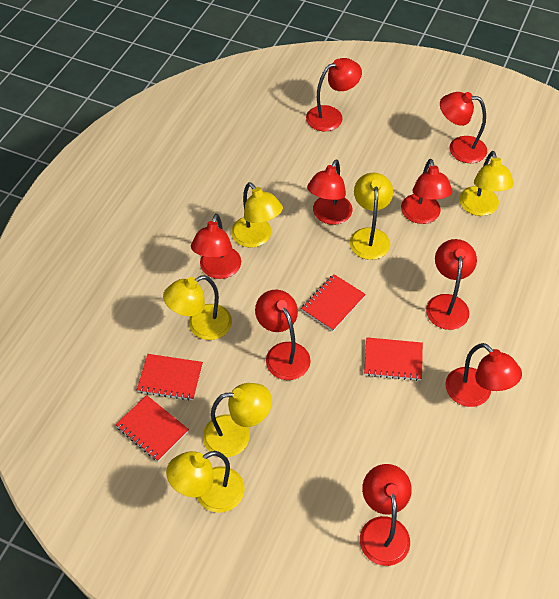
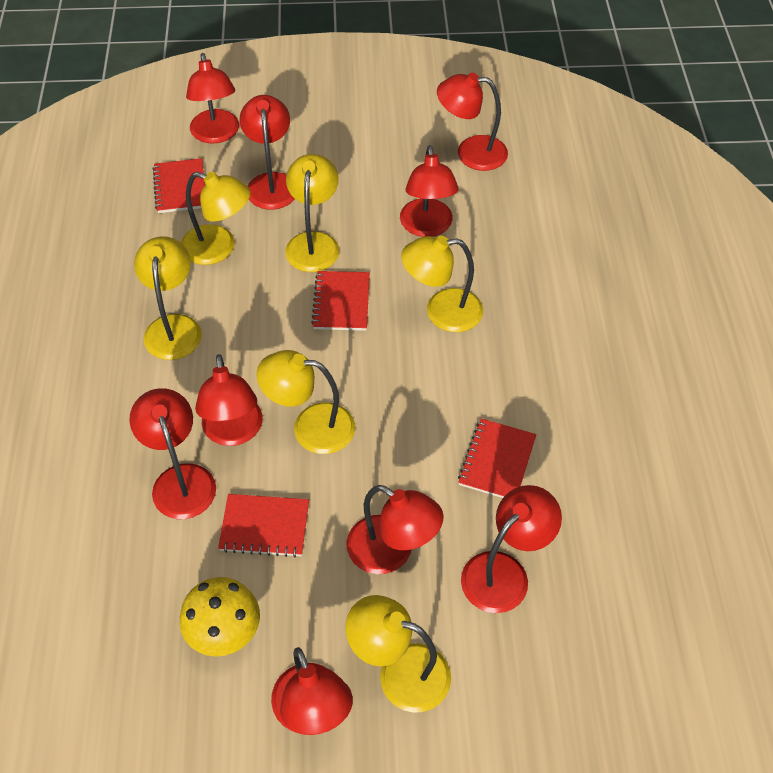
yellow mushroom: 0 -> 1

